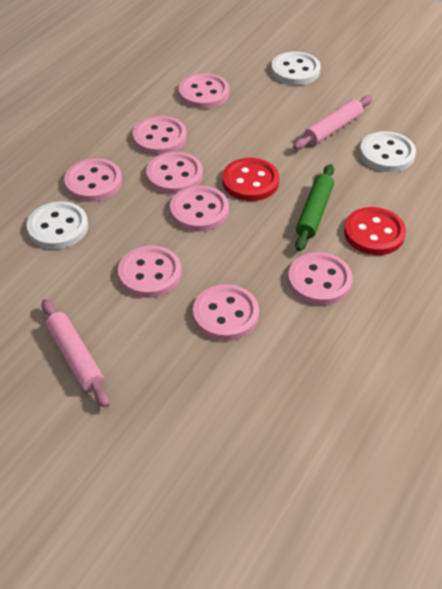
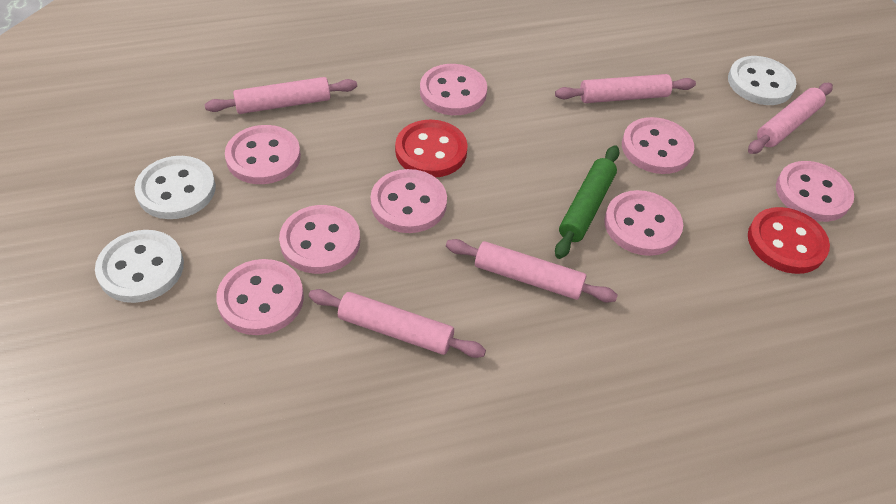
pink rolling pin: 2 -> 5

